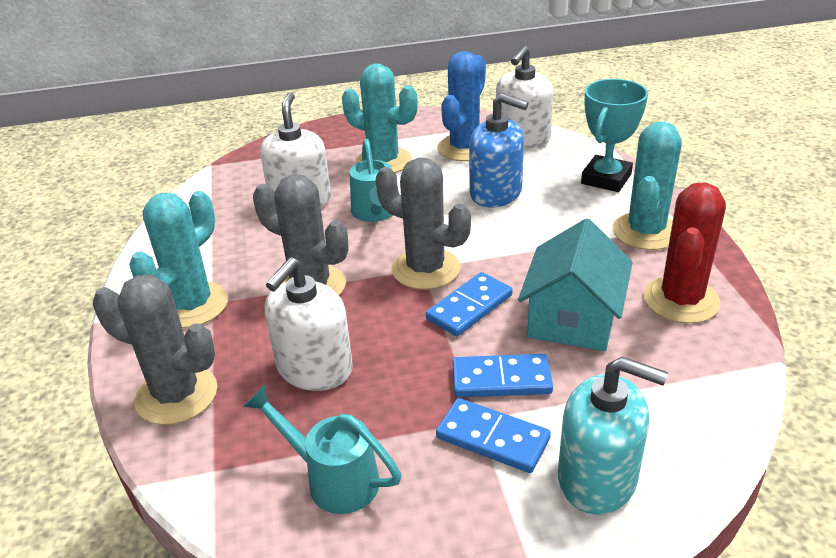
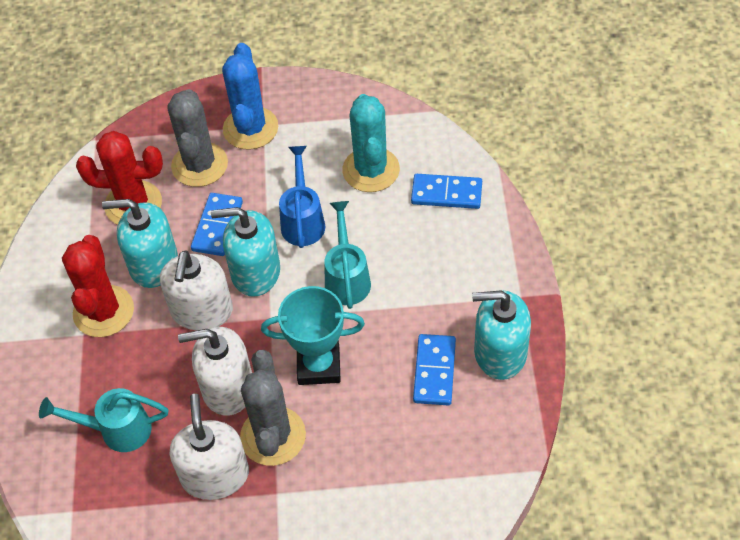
blue soap dispenser: 1 -> 0
blue watering can: 0 -> 1
grey cactus: 3 -> 2
red cactus: 1 -> 2
turquoise cactus: 3 -> 1
turquoise house: 1 -> 0
turquoise soap dispenser: 1 -> 3

